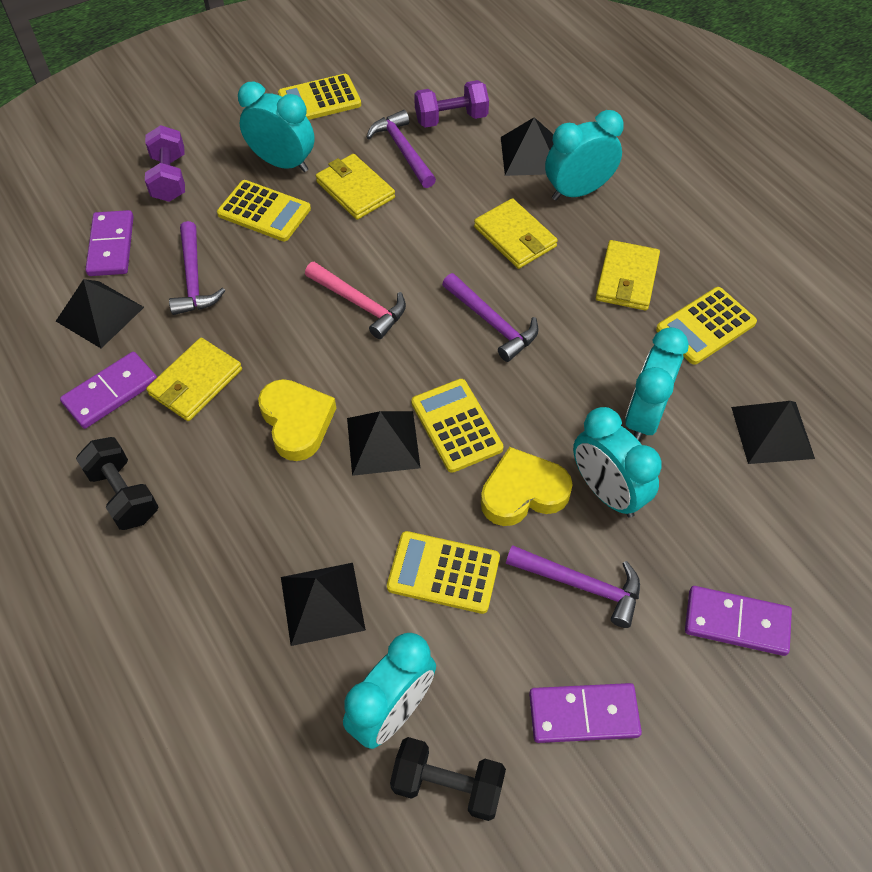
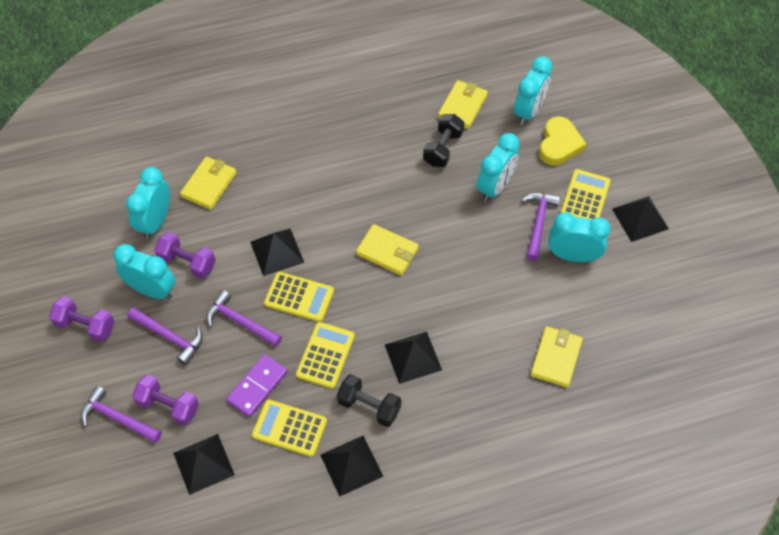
pink hammer: 1 -> 0
purple domino: 4 -> 1
purple dumbbell: 2 -> 3
yellow calculator: 5 -> 4
yellow heart: 2 -> 1

